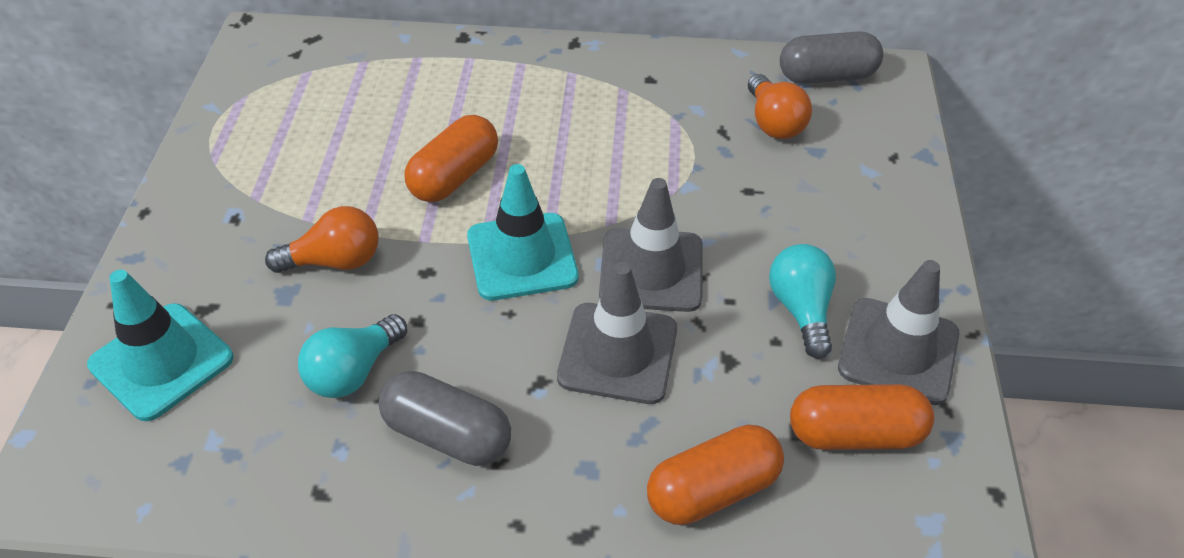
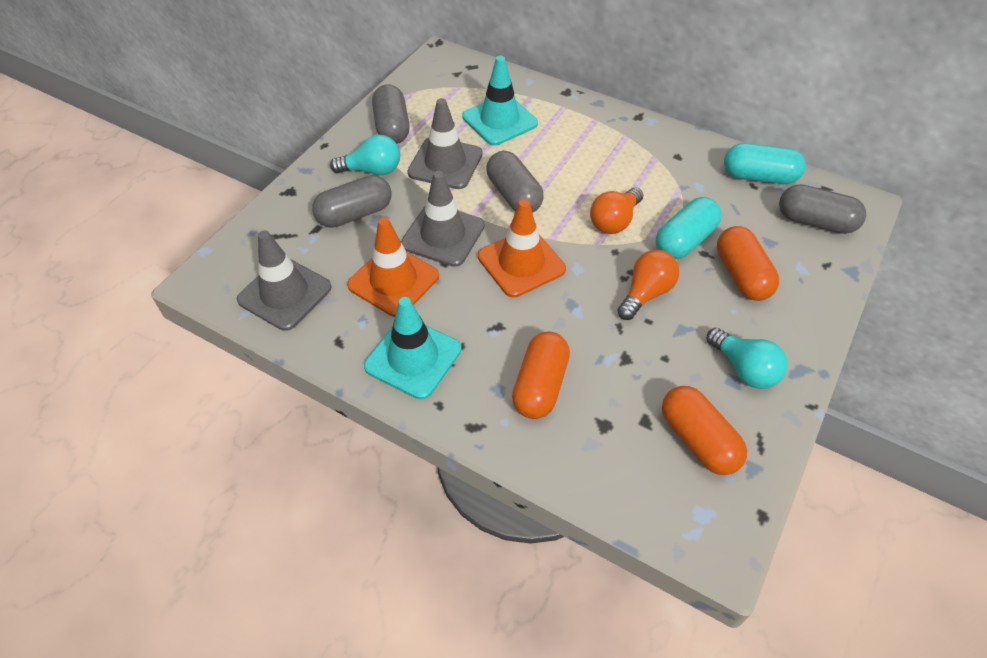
grey capsule: 2 -> 4
orange traffic cone: 0 -> 2
turquoise capsule: 0 -> 2

